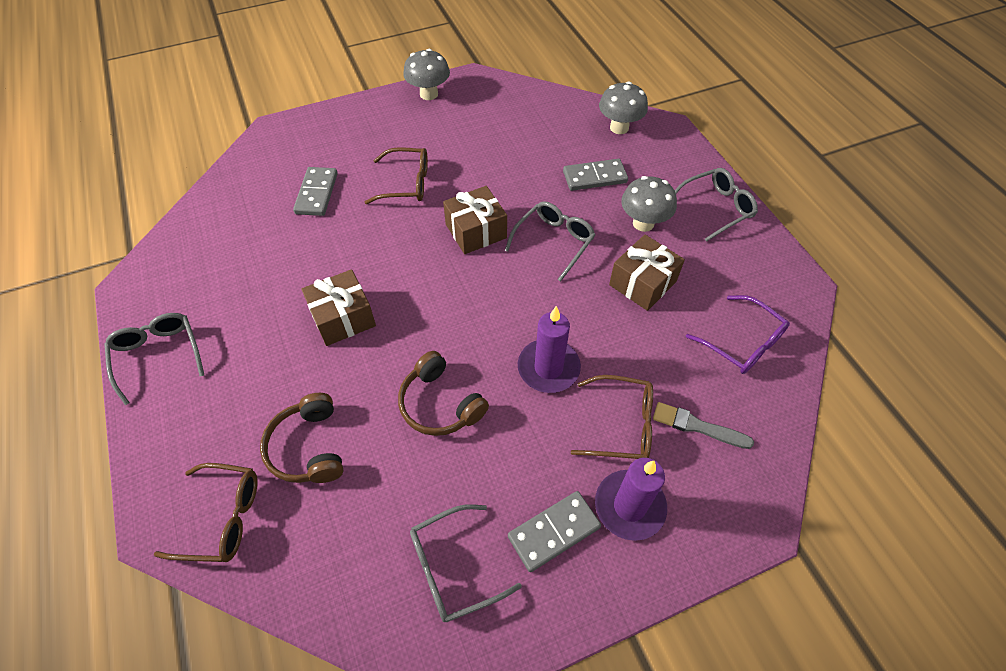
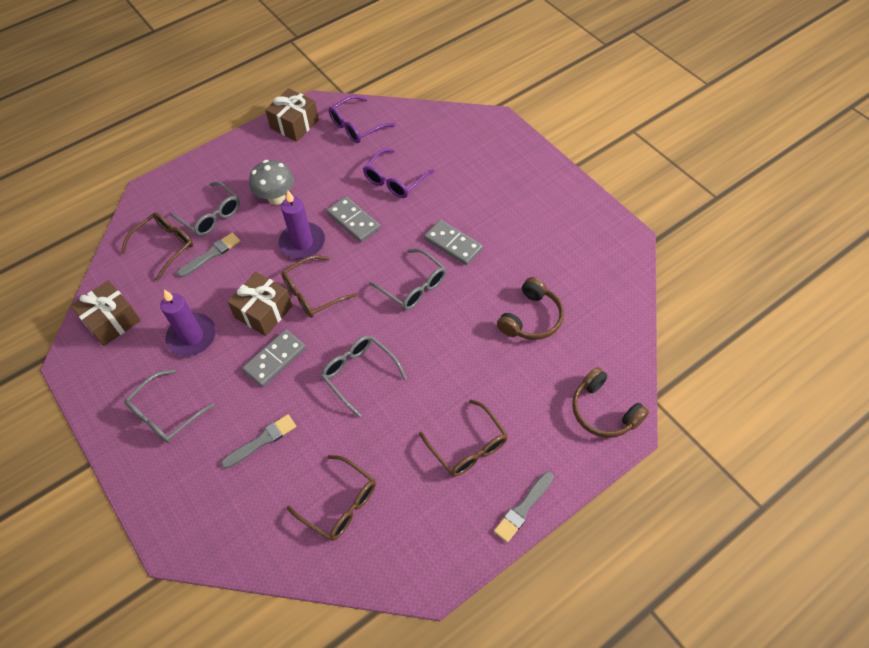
brown glasses: 3 -> 4
grey brush: 1 -> 3
grey mushroom: 3 -> 1
purple glasses: 1 -> 2

